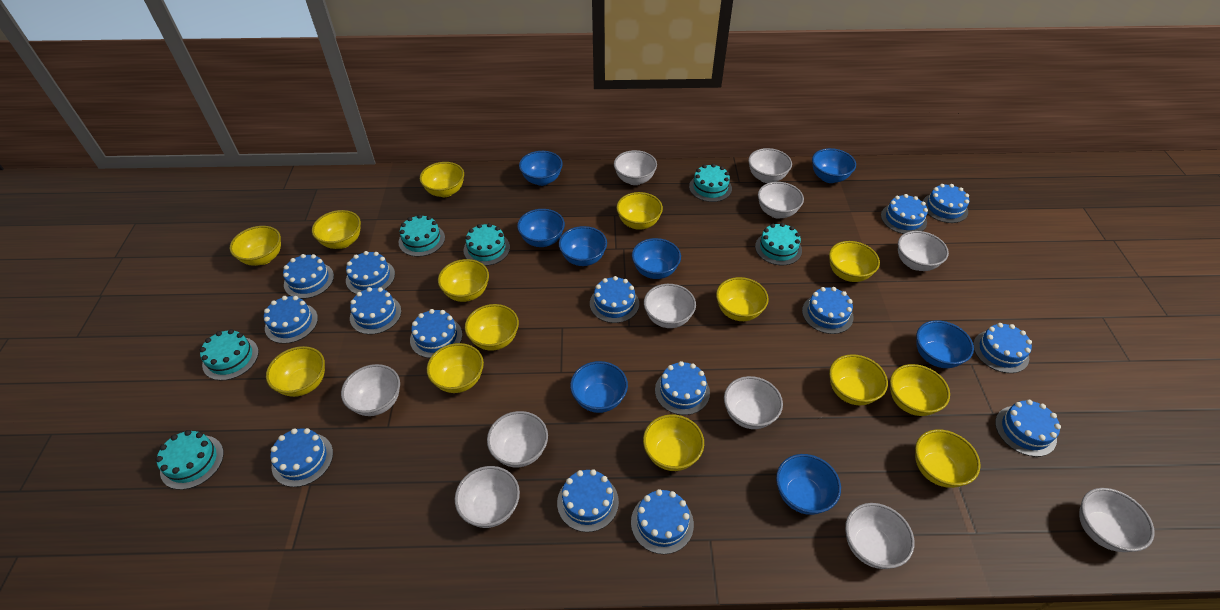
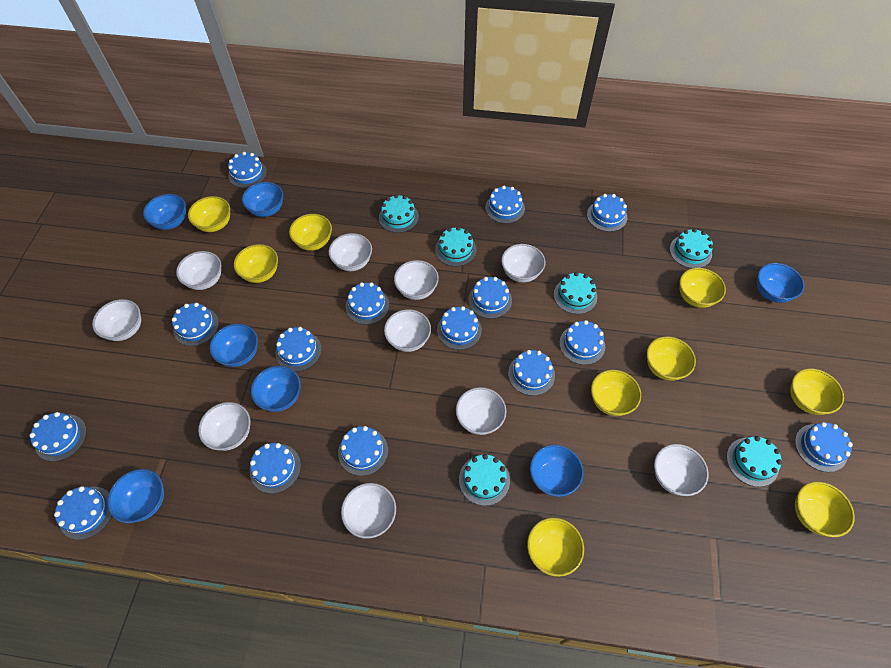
blue bowl: 8 -> 7
white bowl: 11 -> 10
yellow bowl: 14 -> 9

